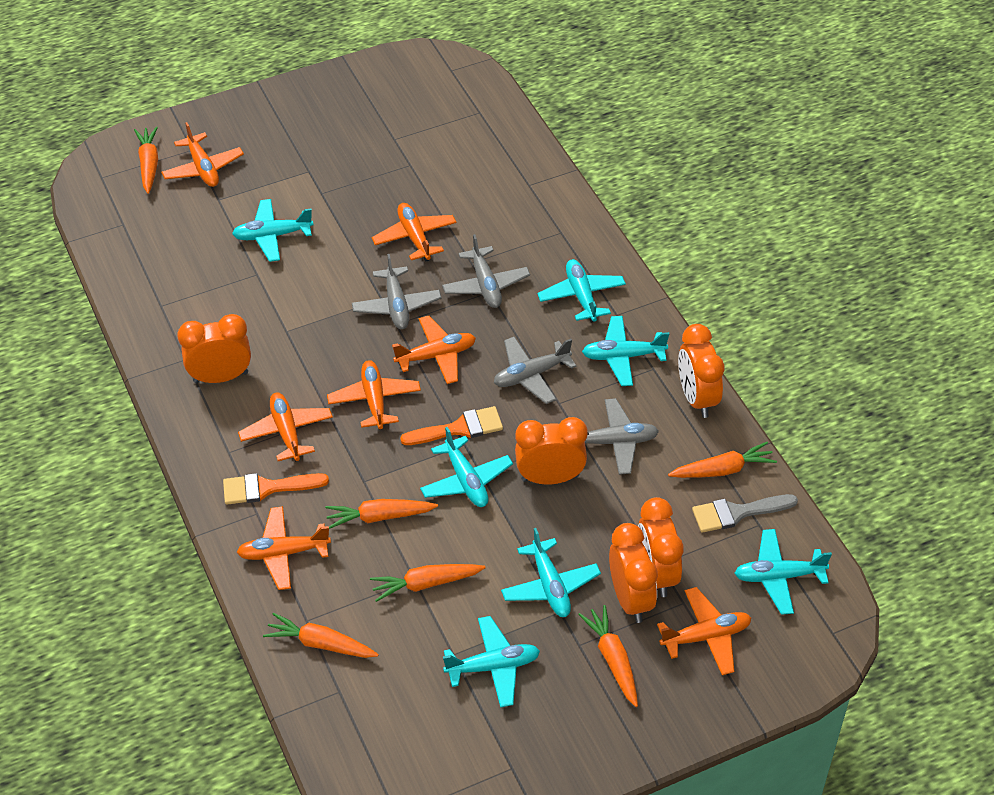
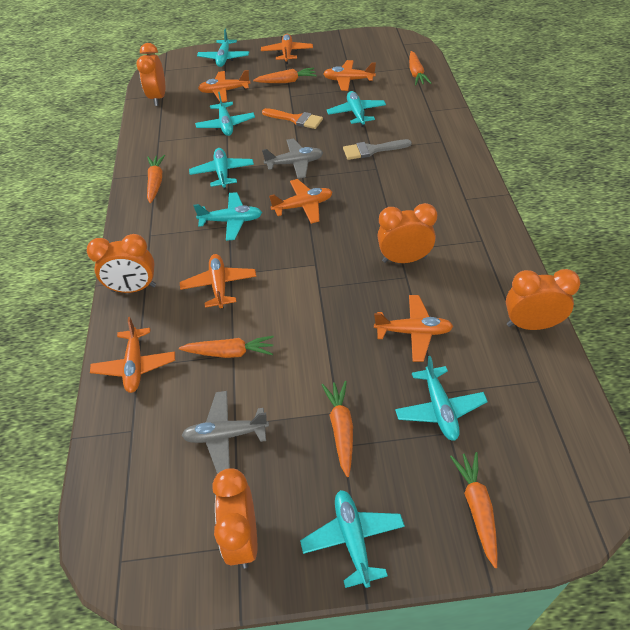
grey plane: 4 -> 2
orange brush: 2 -> 1

